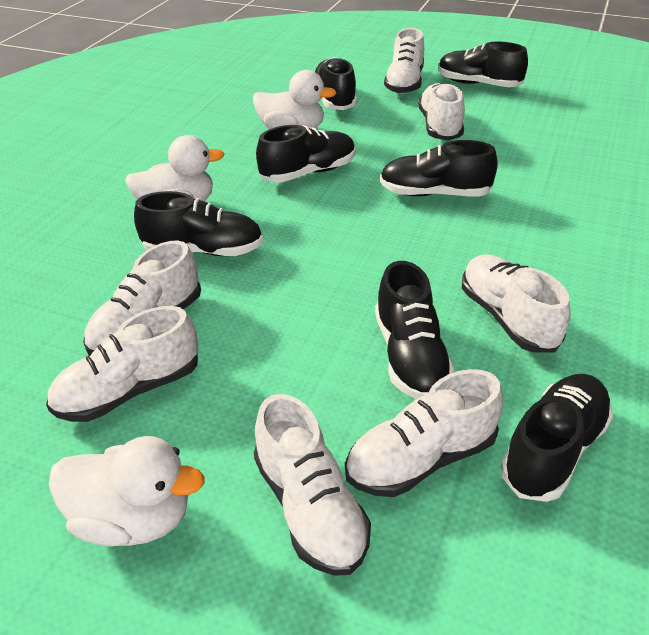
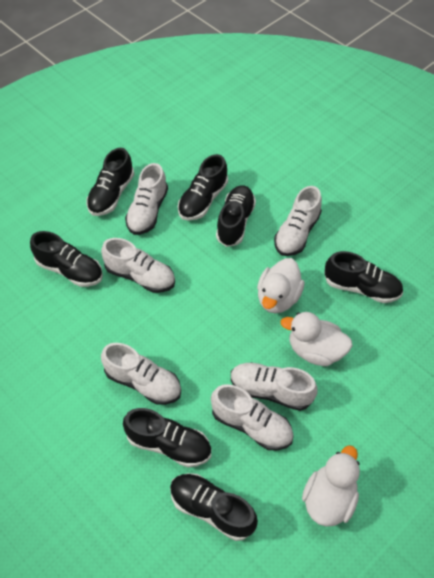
white shoe: 7 -> 6

